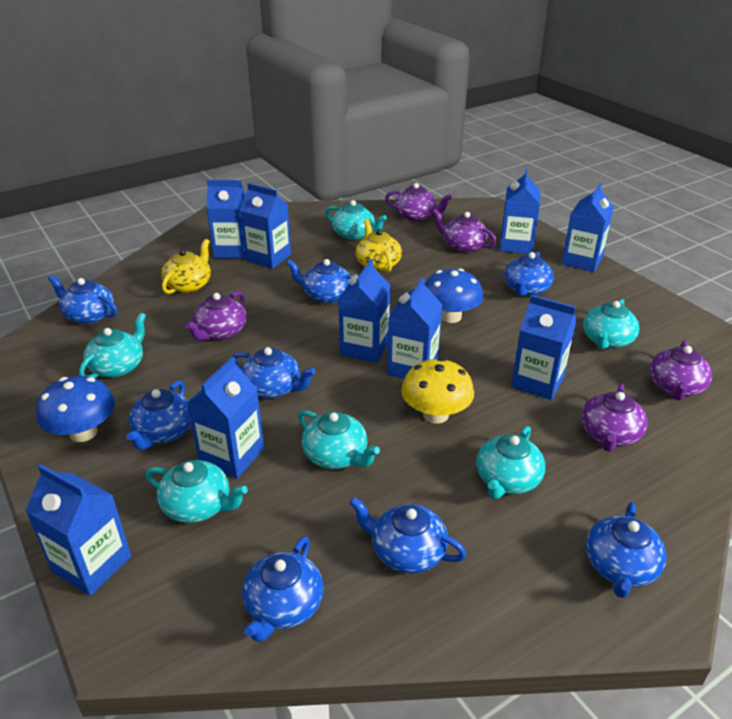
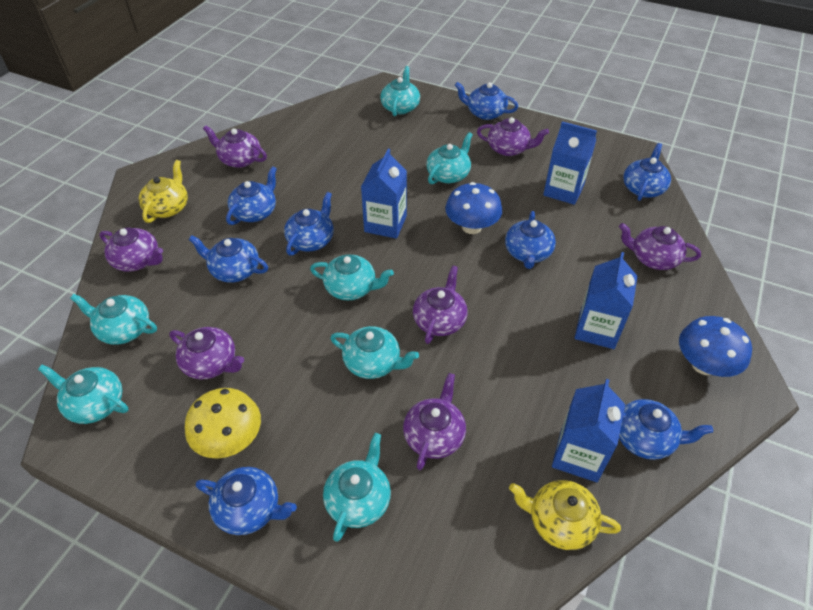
blue carton: 9 -> 4
purple teapot: 5 -> 7
turquoise teapot: 6 -> 7

